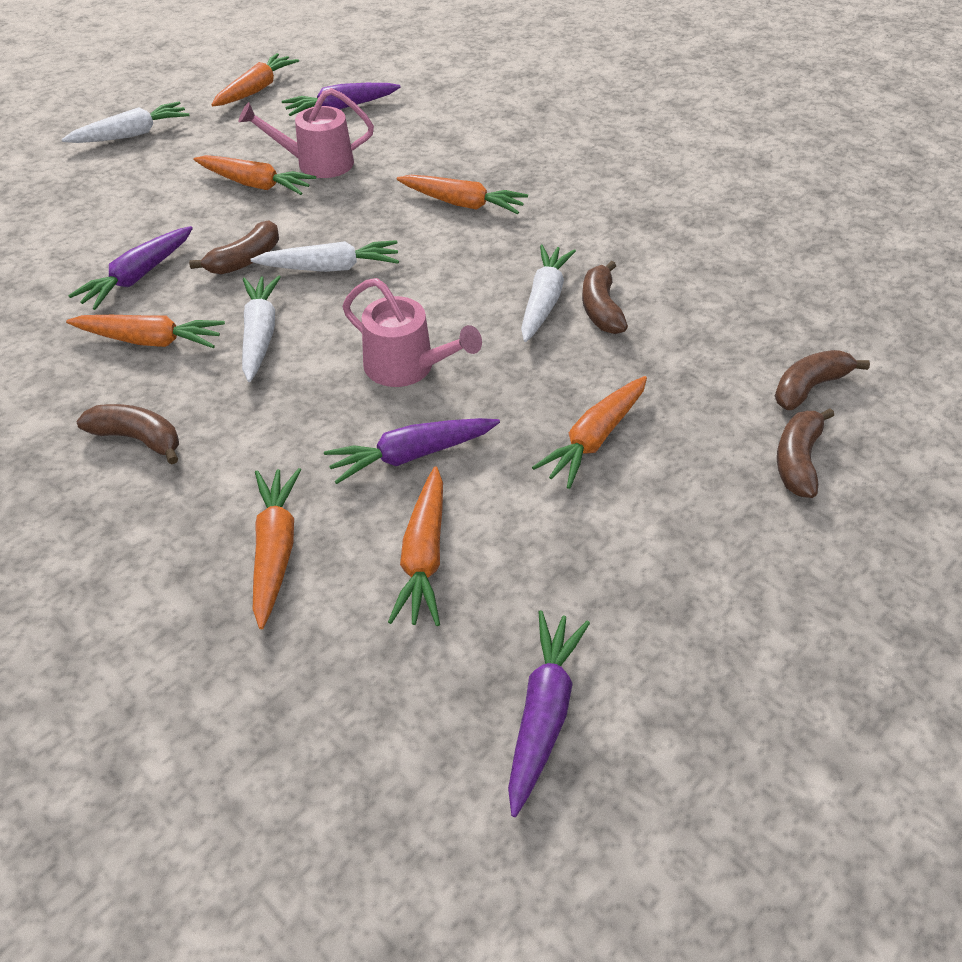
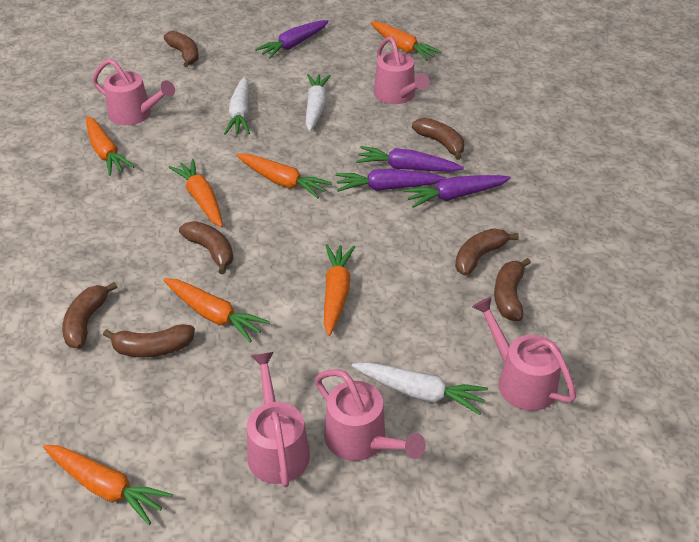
brown banana: 5 -> 7
pink watering can: 2 -> 5
white carrot: 4 -> 3

